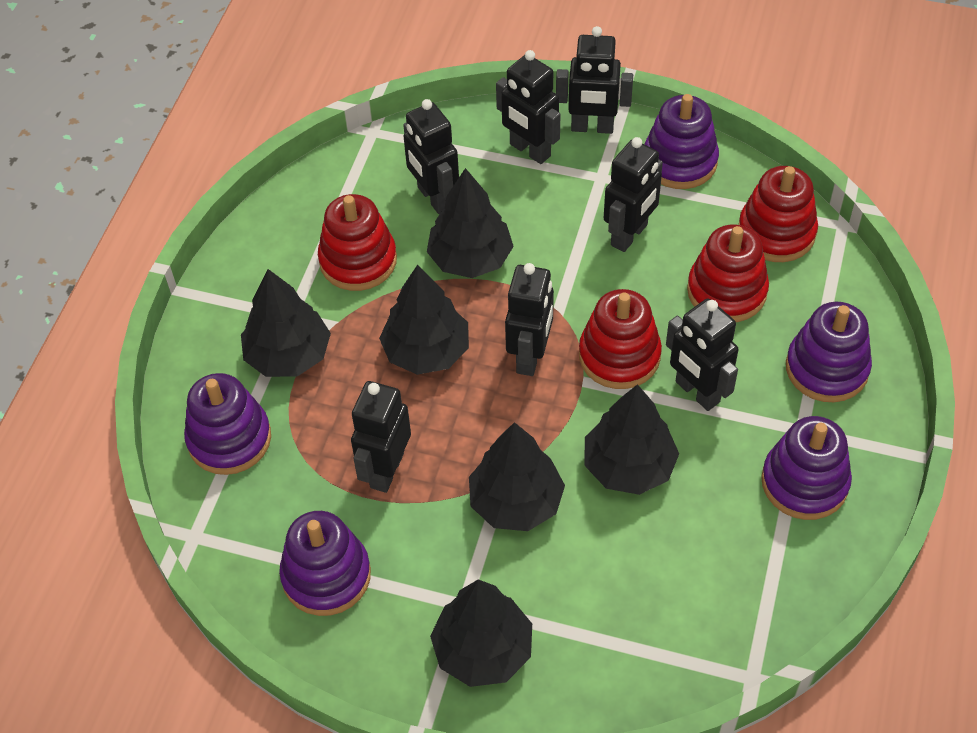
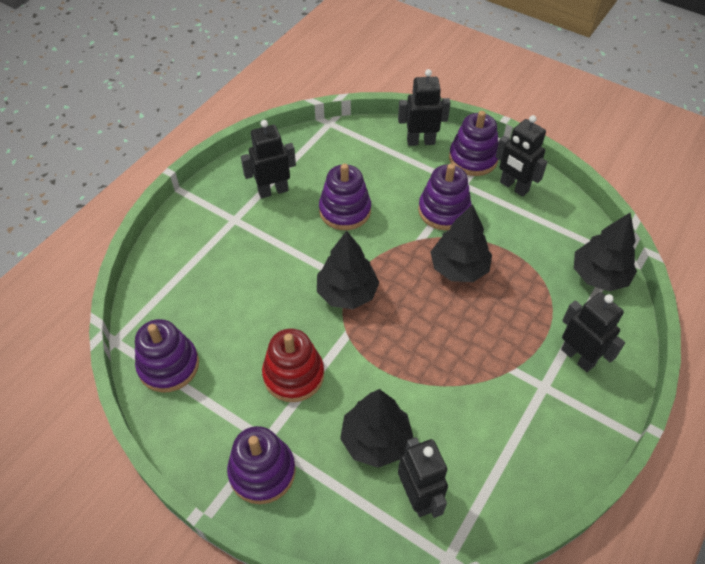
black robot: 7 -> 5
black tree: 6 -> 4
red stacking toy: 4 -> 1

